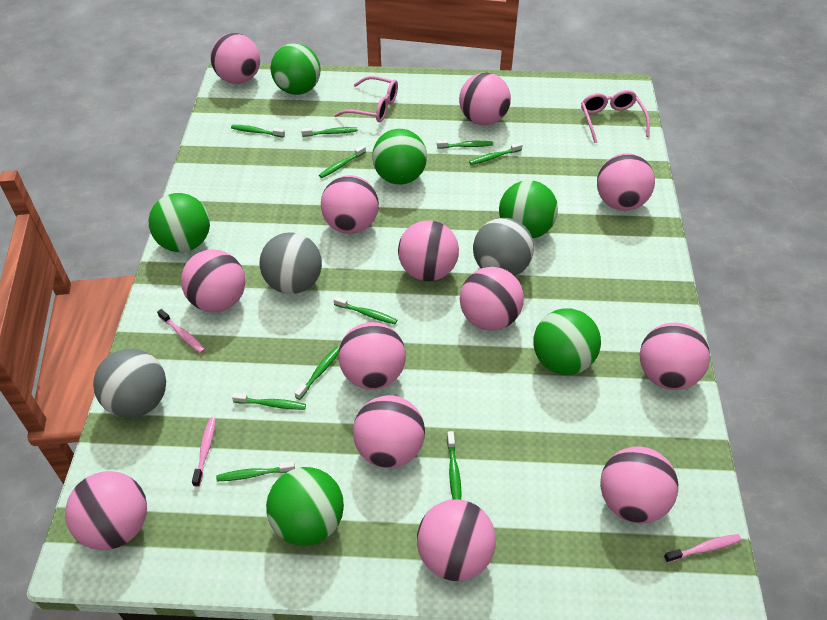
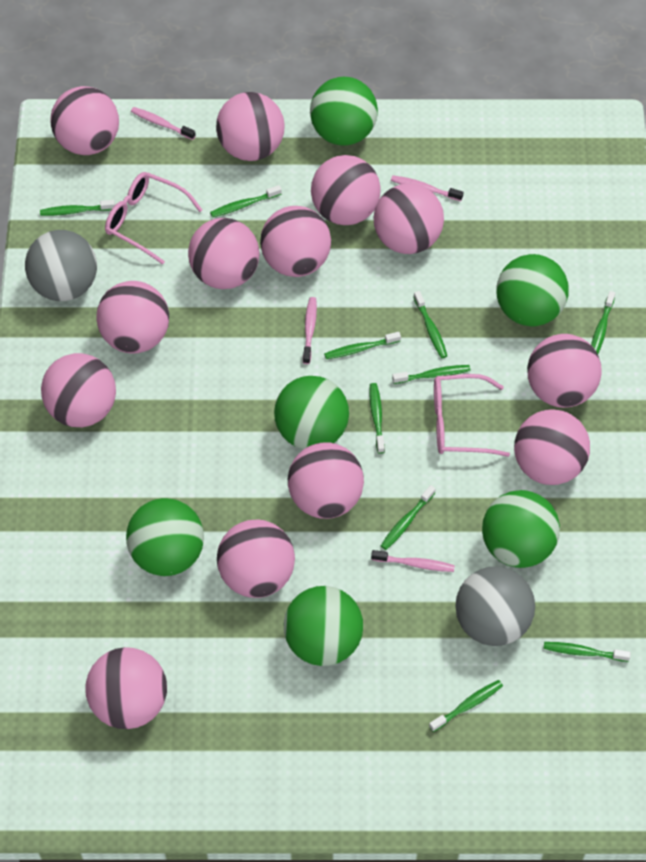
grey ball: 3 -> 2
pink toothbrush: 3 -> 4

